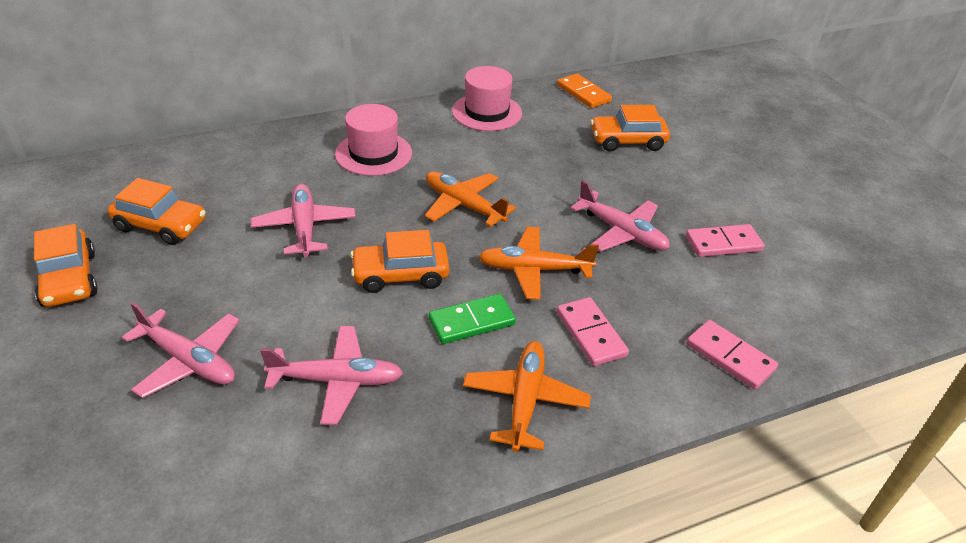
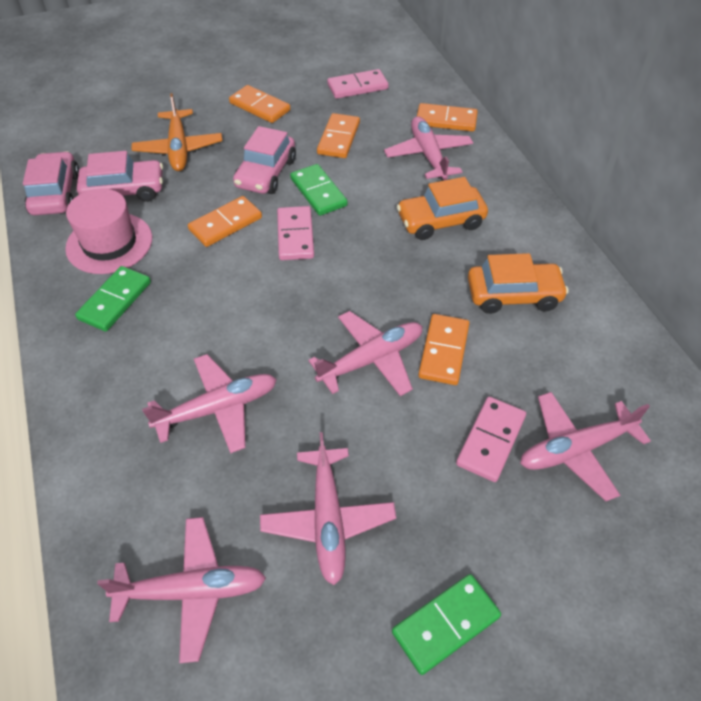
green domino: 1 -> 3
orange car: 4 -> 2
orange domino: 1 -> 5
orange plane: 3 -> 1
pink car: 0 -> 3
pink hat: 2 -> 1
pink plane: 4 -> 6

